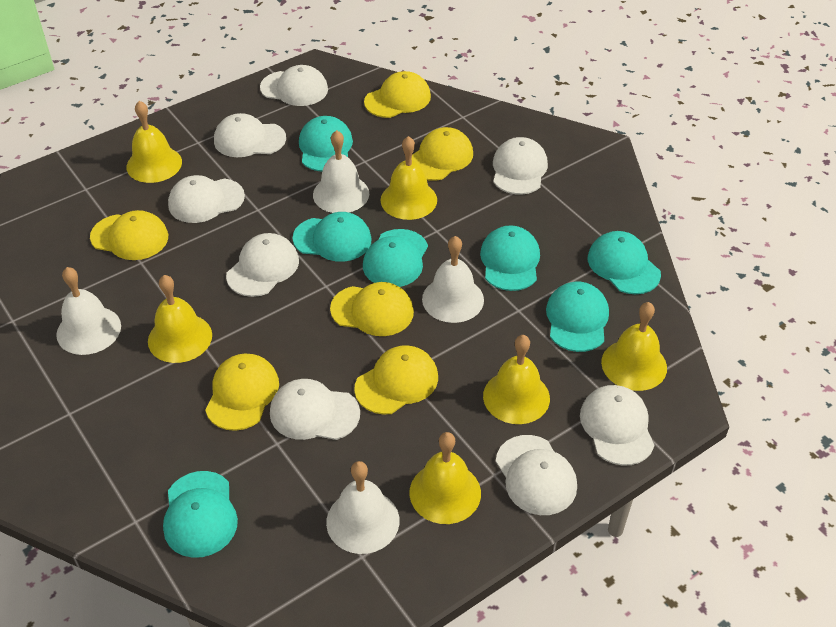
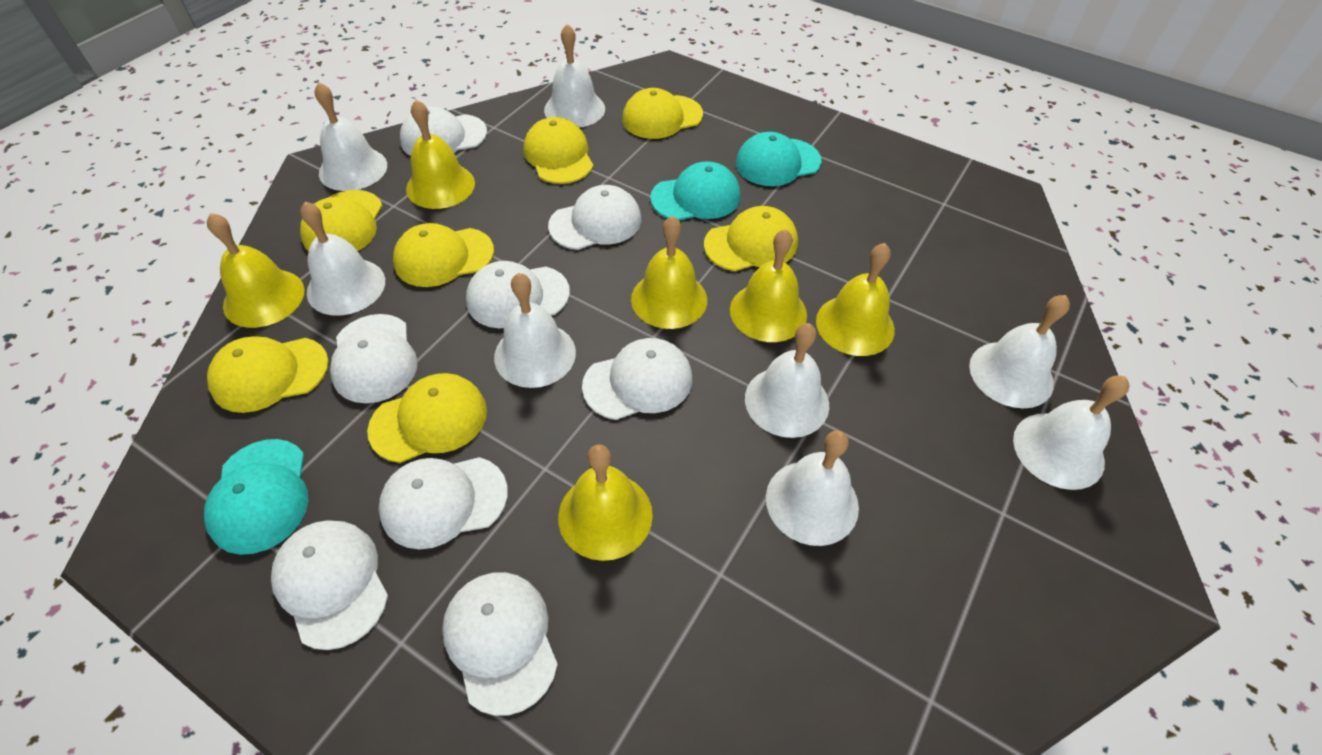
turquoise cap: 7 -> 3
white bell: 4 -> 8
yellow cap: 6 -> 7

